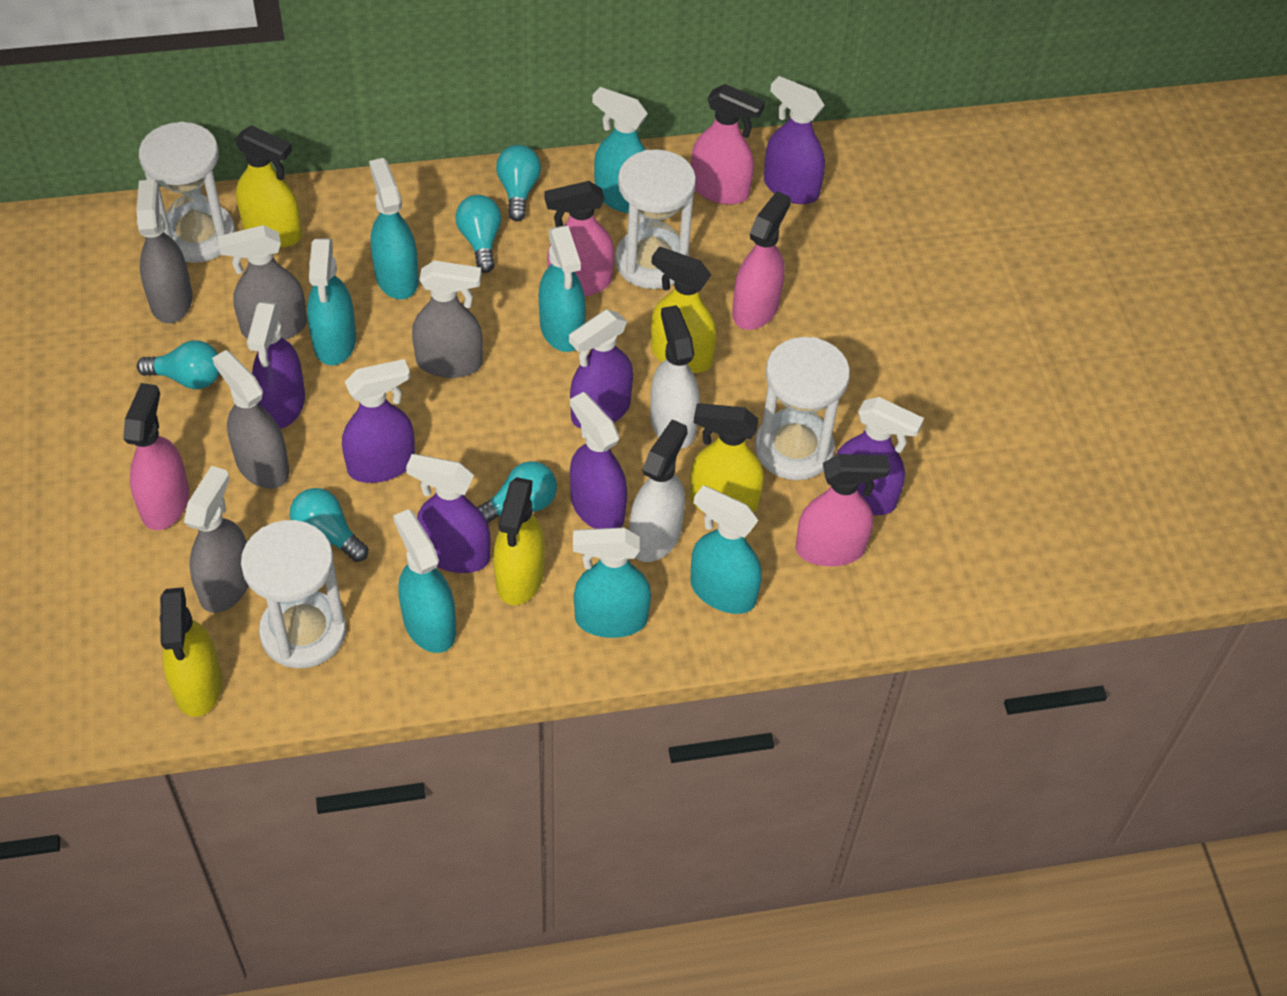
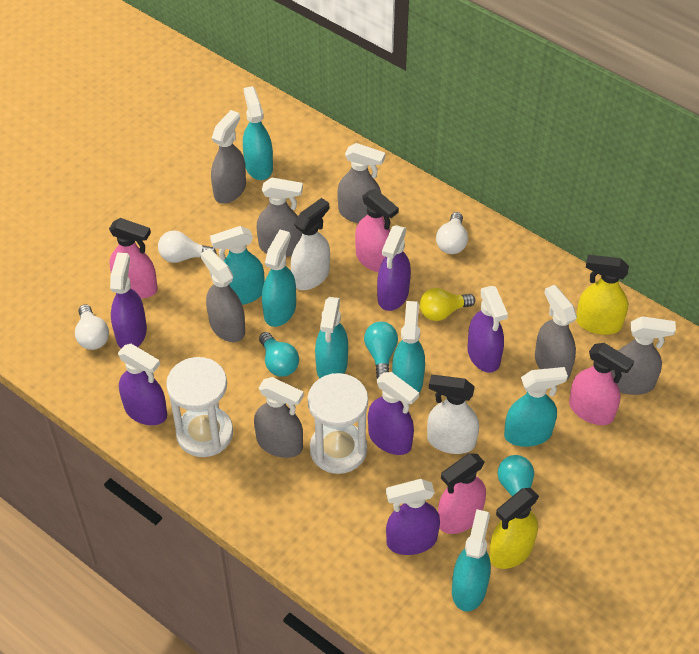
grey spray bottle: 5 -> 7
pink spray bottle: 5 -> 4
purple spray bottle: 7 -> 6
turquoise light bulb: 5 -> 3
white hourglass: 4 -> 2
white light bulb: 0 -> 3
yellow light bulb: 0 -> 1
yellow spray bottle: 5 -> 2

